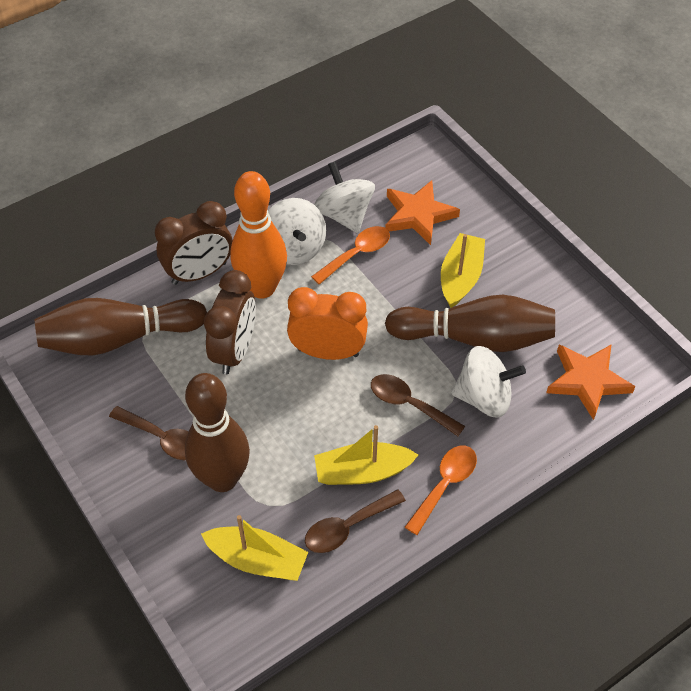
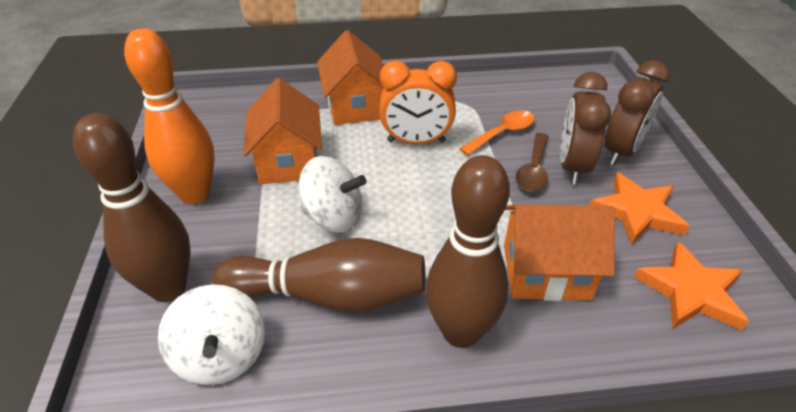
brown spoon: 3 -> 1
orange house: 0 -> 3
orange spoon: 2 -> 1
white spinning top: 3 -> 2
yellow boat: 3 -> 0

